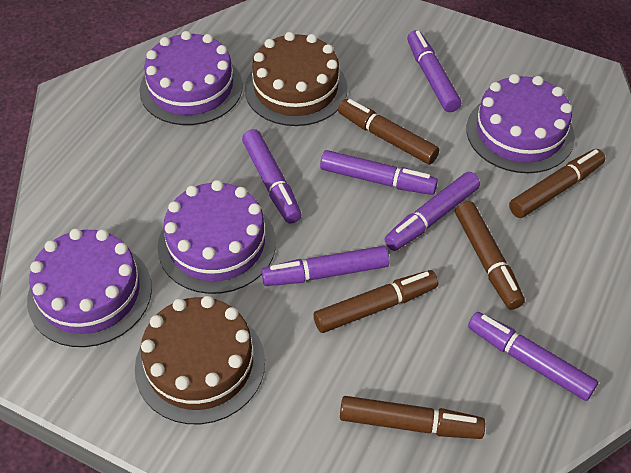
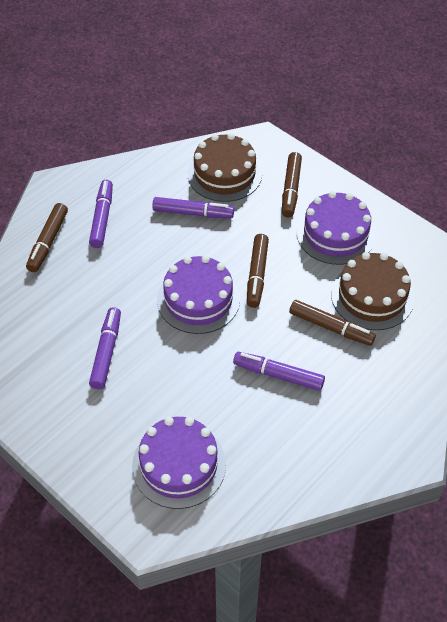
brown marker: 5 -> 4
purple cake: 4 -> 3
purple marker: 6 -> 4

